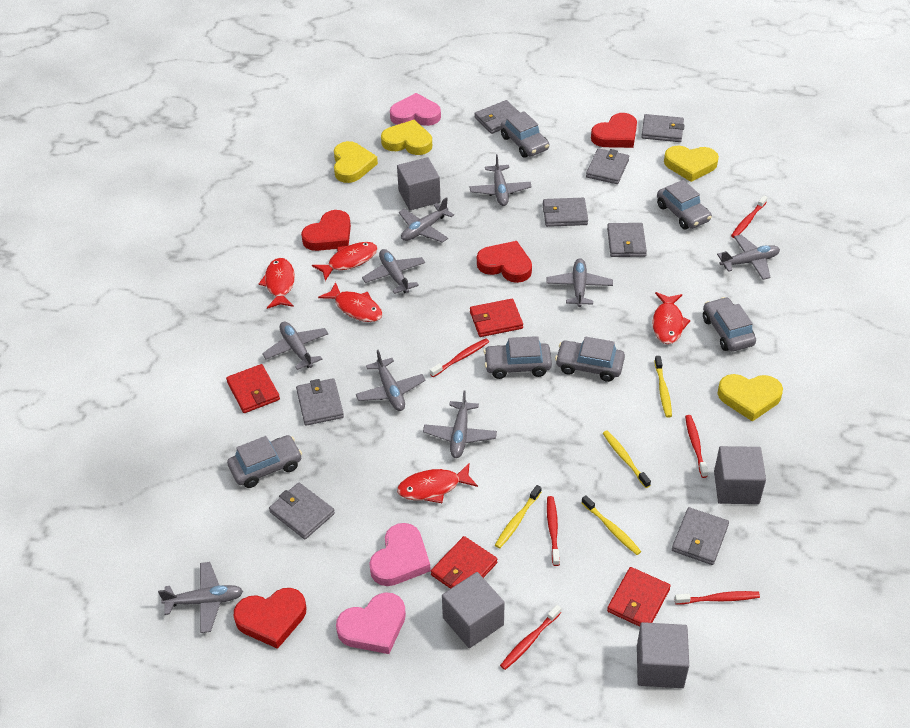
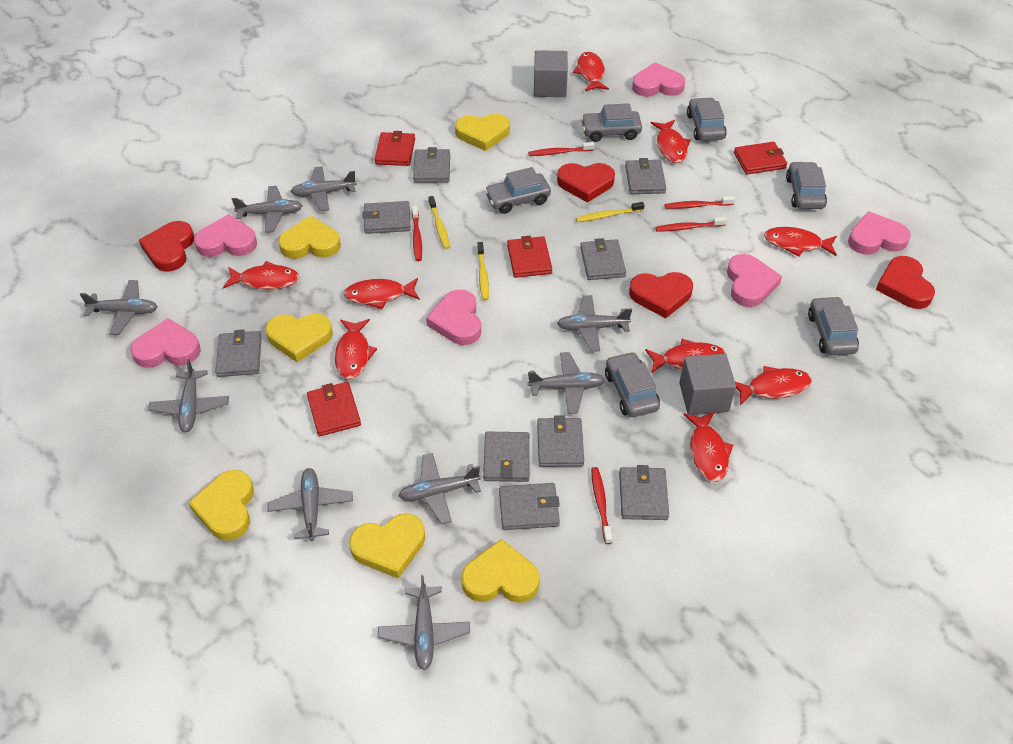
grey cube: 4 -> 2
grey wallet: 8 -> 9
pink heart: 3 -> 6
red fish: 5 -> 9
red toothbrush: 6 -> 5
yellow heart: 4 -> 6
yellow toothbrush: 4 -> 3

